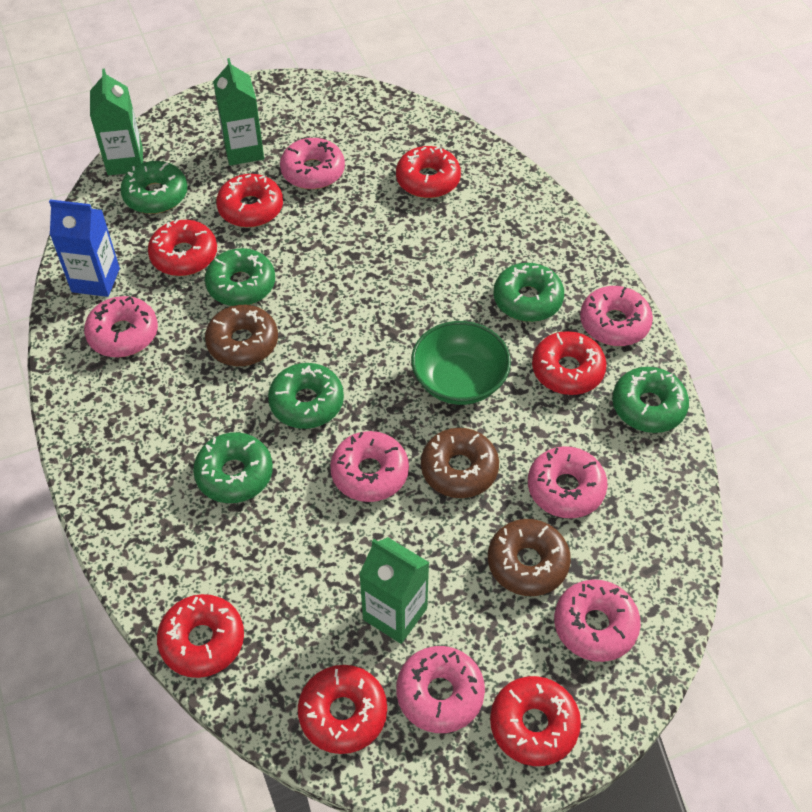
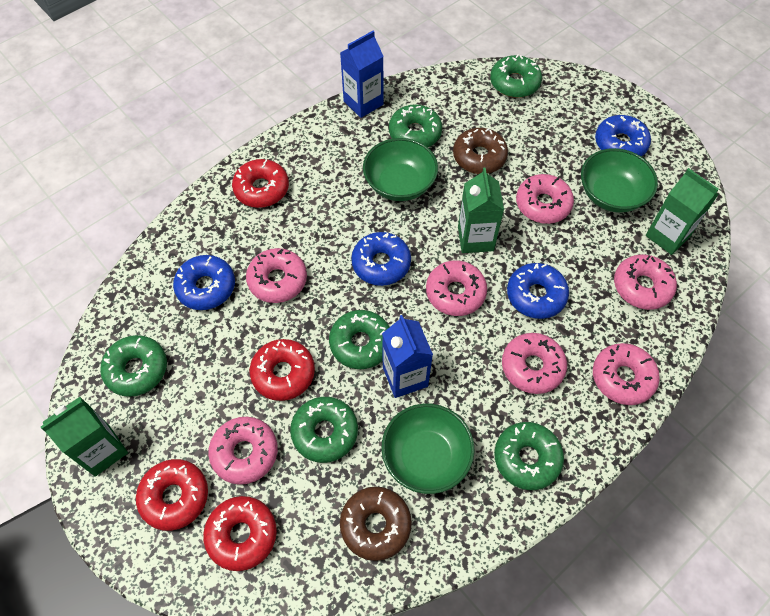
blue carton: 1 -> 2
blue donut: 0 -> 4
brown donut: 3 -> 2
green bowl: 1 -> 3
red donut: 7 -> 4

